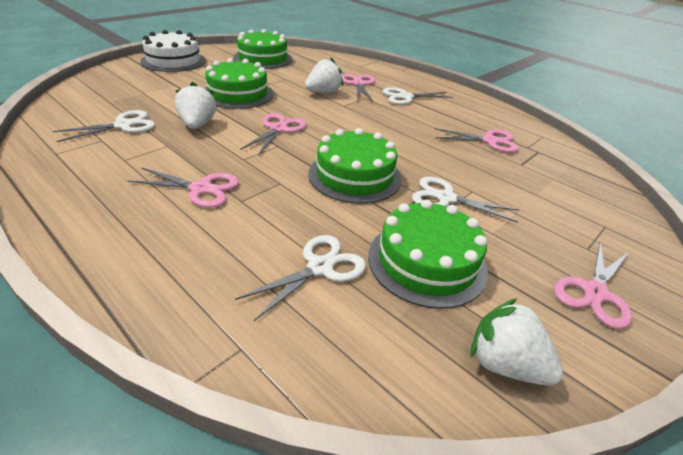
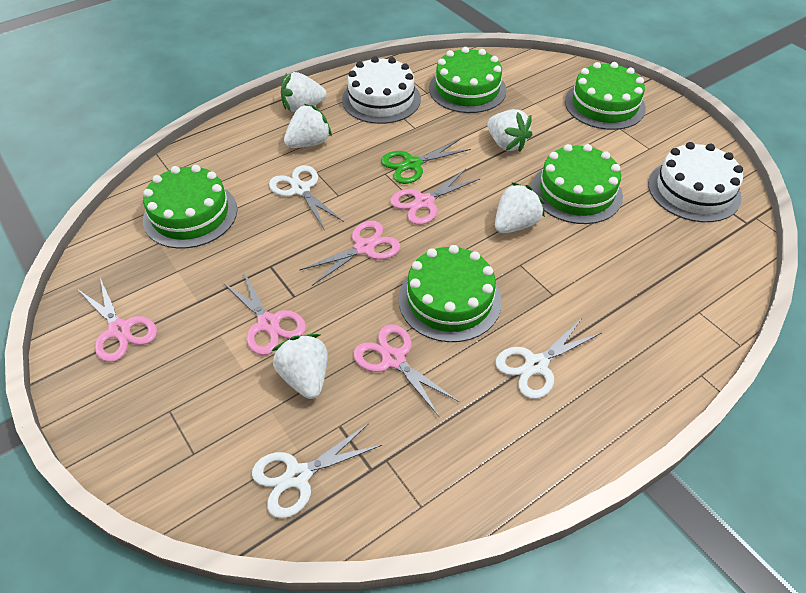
green cake: 4 -> 5
green scissors: 0 -> 1
white cake: 1 -> 2
white scissors: 4 -> 3
white strawberry: 3 -> 5

